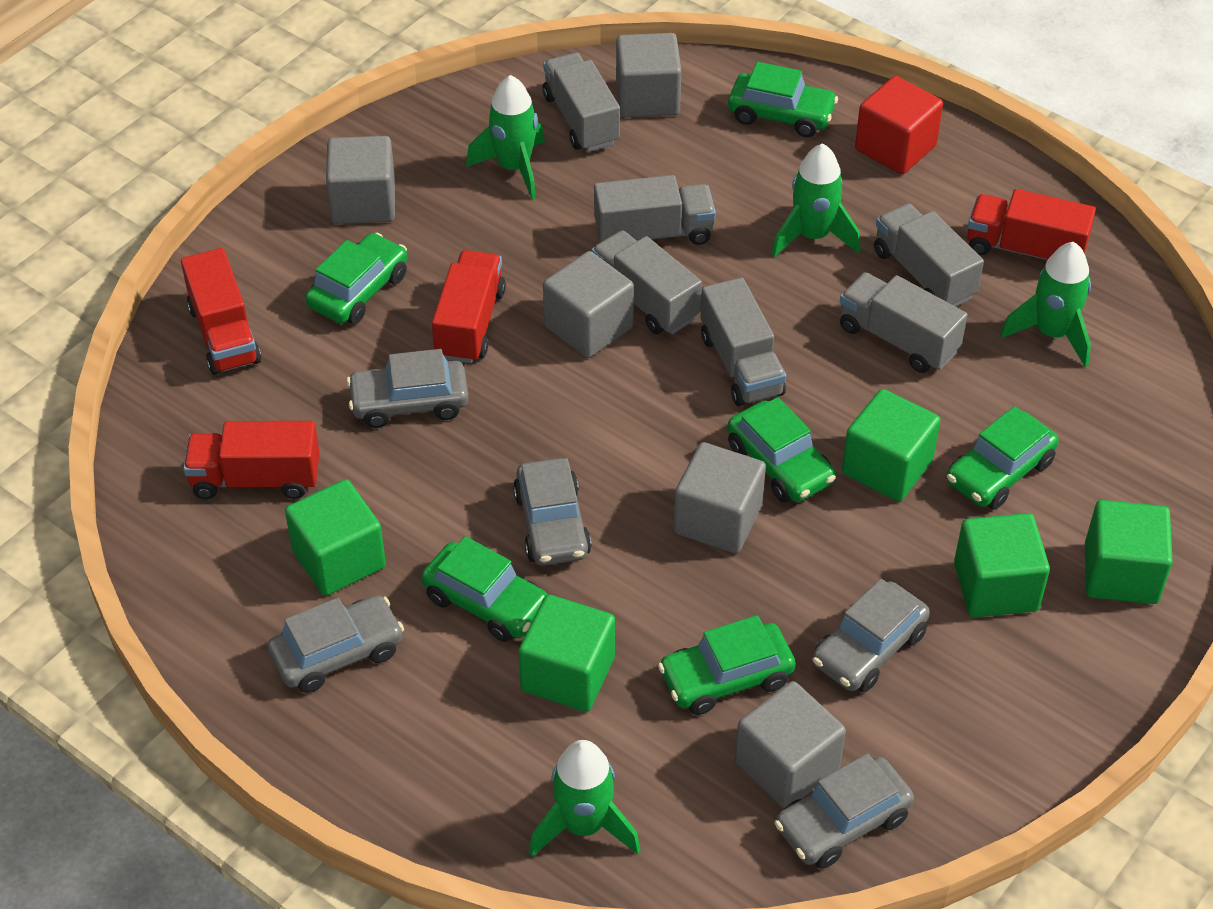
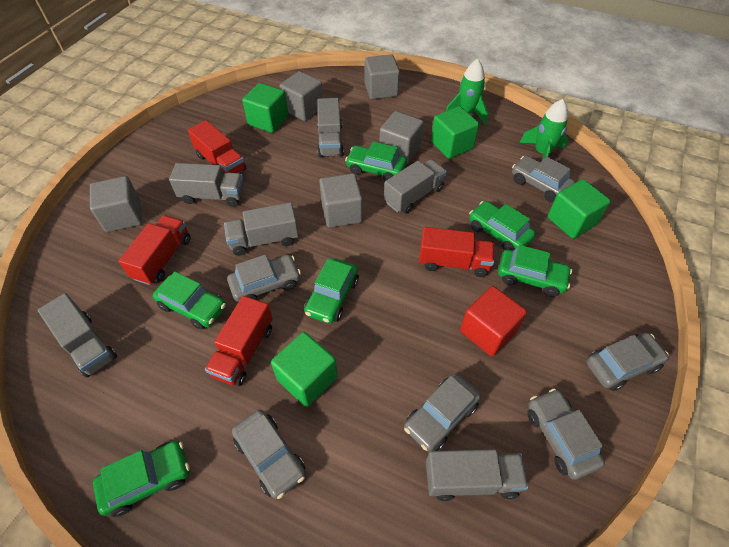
green cube: 5 -> 4
green rocket: 4 -> 2
grey car: 5 -> 6

